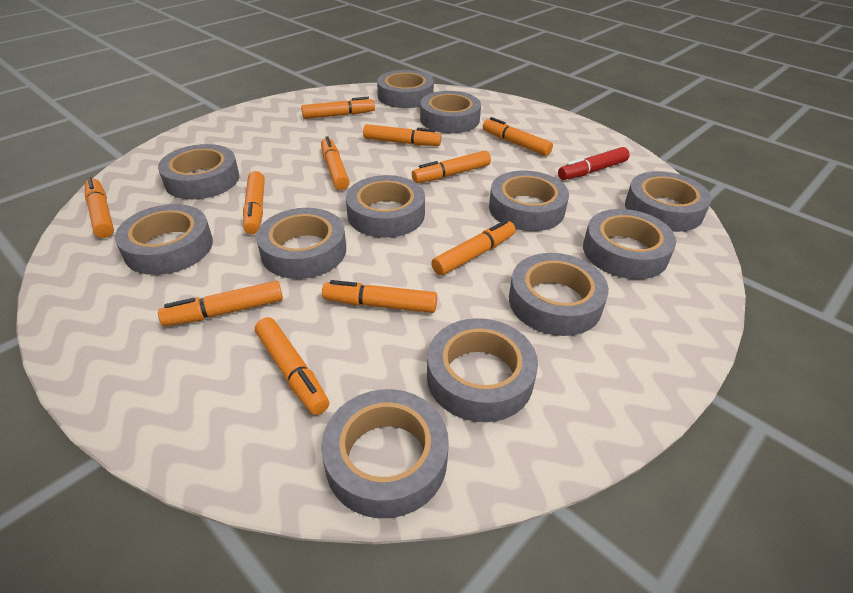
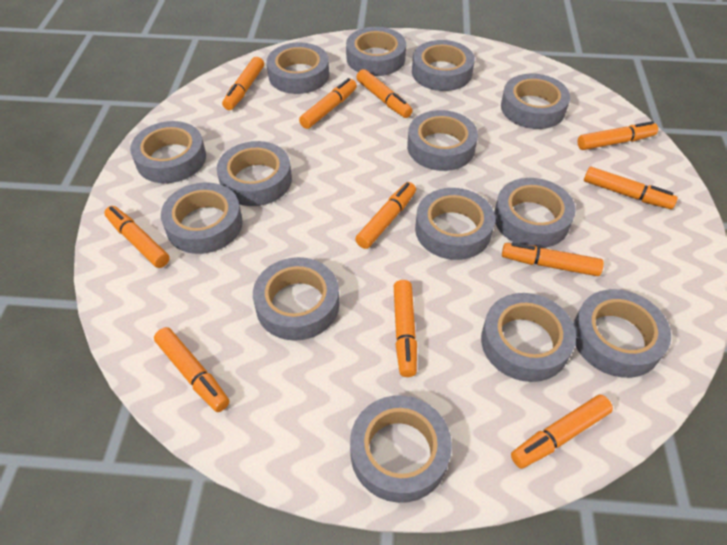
grey tape: 12 -> 14
red marker: 1 -> 0

